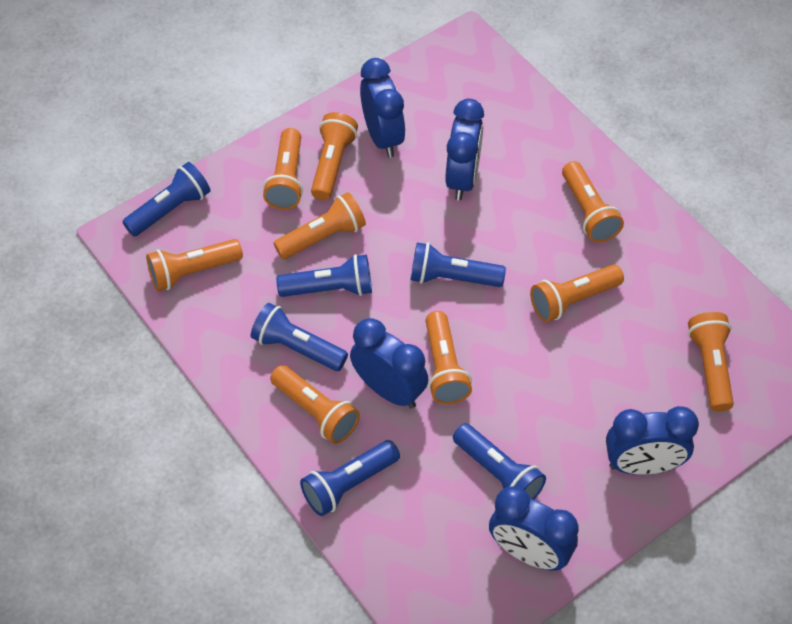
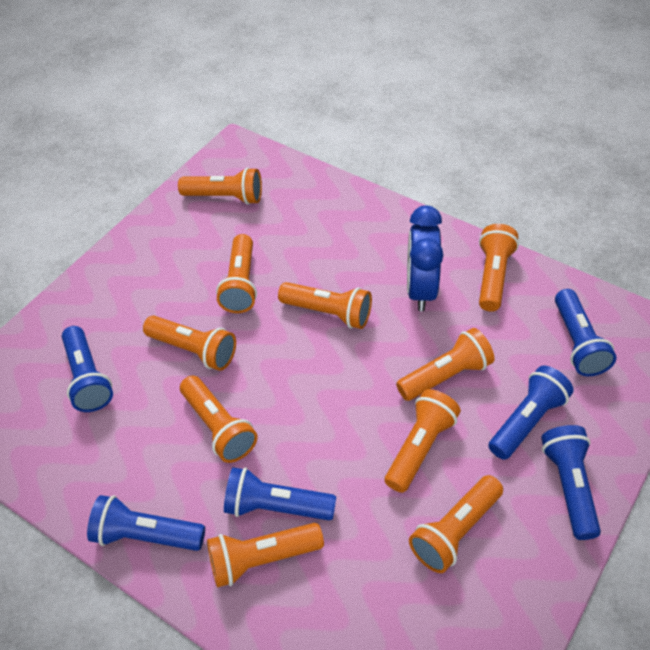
blue clock: 5 -> 1
orange flashlight: 9 -> 10

